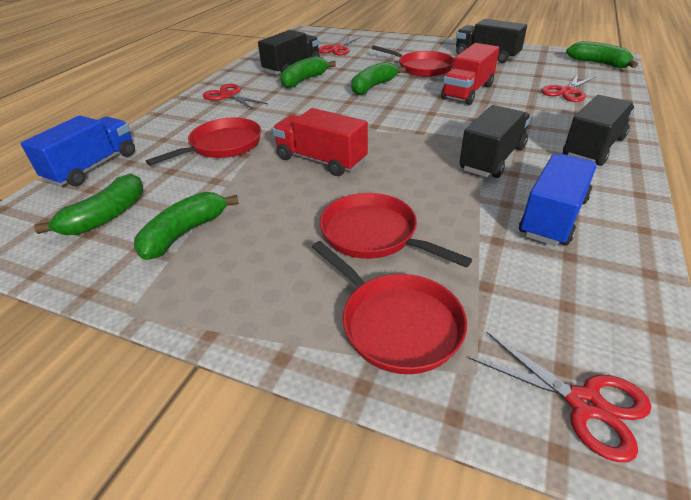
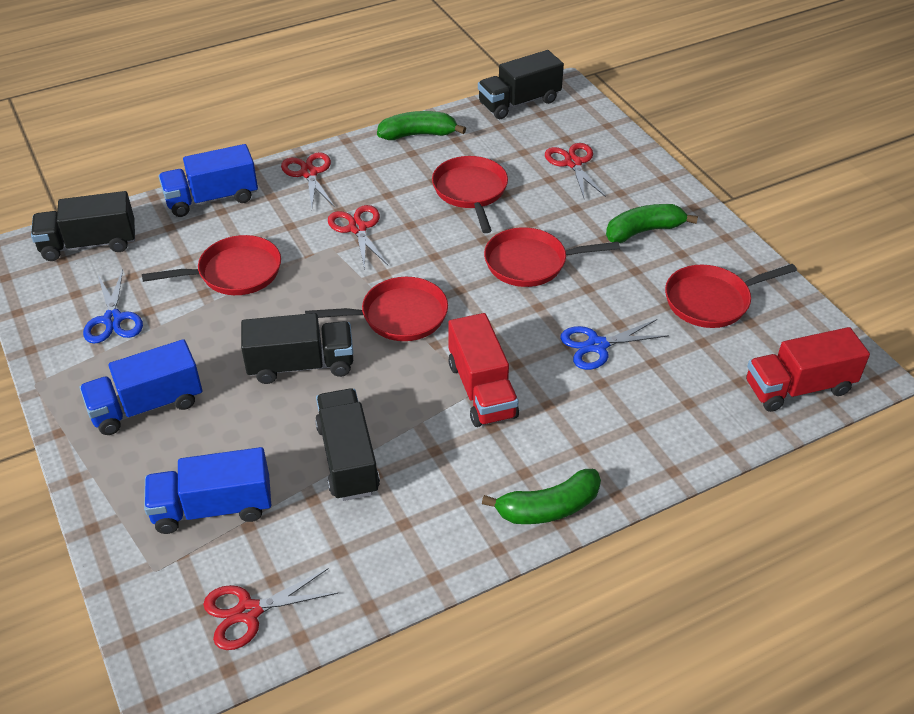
blue scissors: 0 -> 2
blue truck: 2 -> 3
green banana: 5 -> 3
red pan: 4 -> 5

